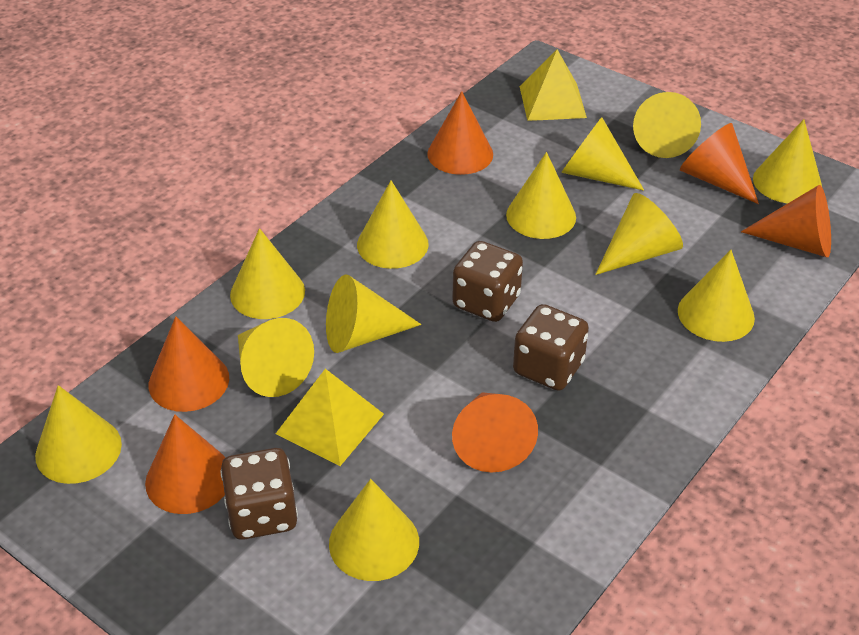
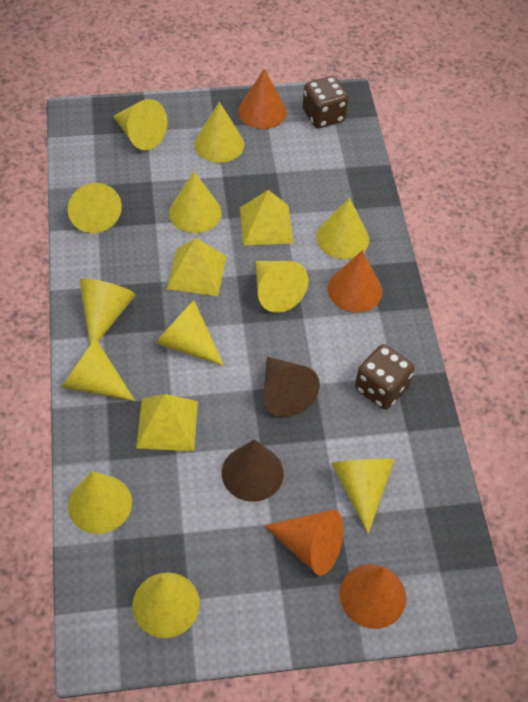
brown cone: 0 -> 2
brown dice: 3 -> 2
orange cone: 6 -> 4
yellow pyramid: 2 -> 3

